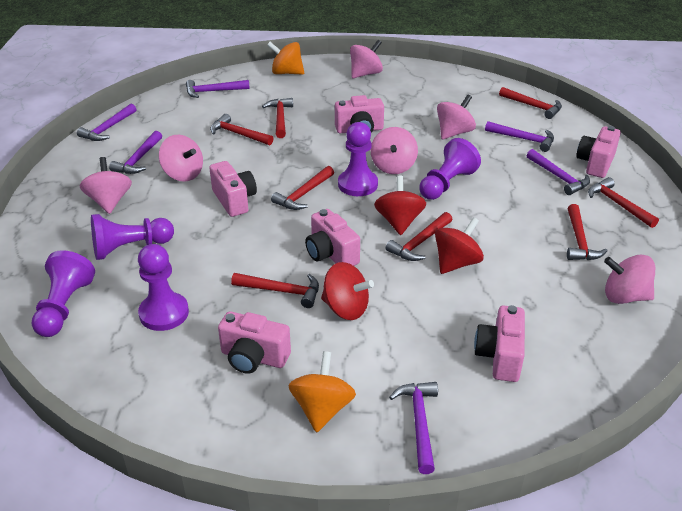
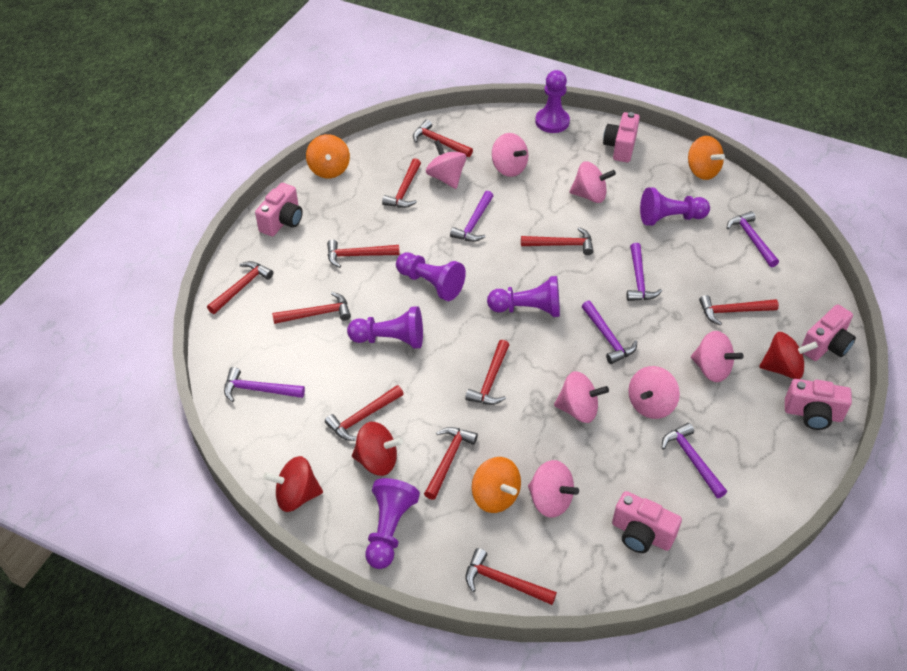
orange spinning top: 2 -> 3
pink camera: 6 -> 5
pink spinning top: 6 -> 7
purple pawn: 5 -> 6
red hammer: 8 -> 11

